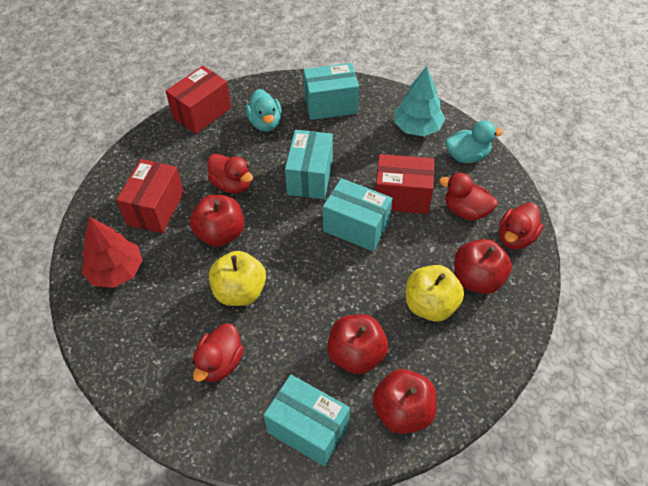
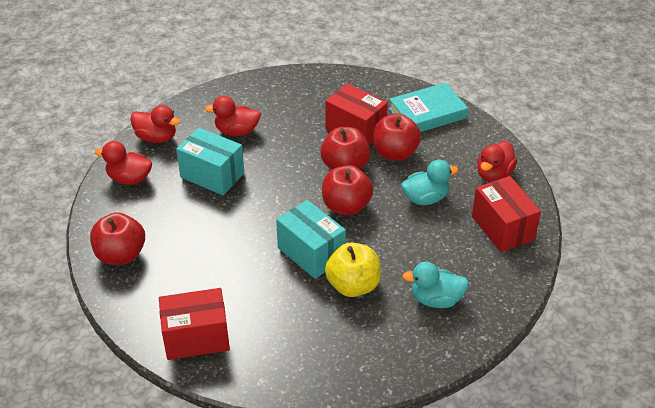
red tree: 1 -> 0
turquoise book: 0 -> 1
turquoise box: 4 -> 2
turquoise tree: 1 -> 0
yellow apple: 2 -> 1

